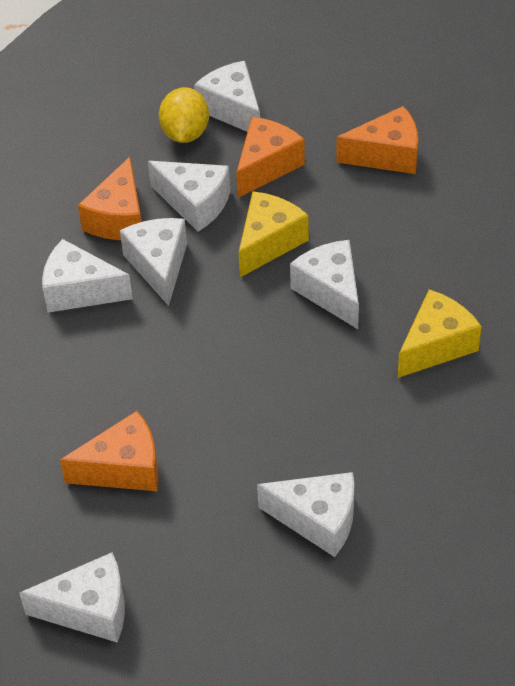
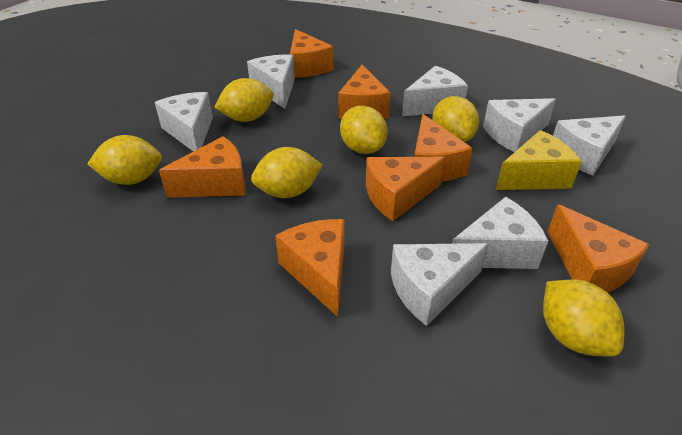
orange cheese: 4 -> 7
yellow cheese: 2 -> 1
yellow lemon: 1 -> 6

